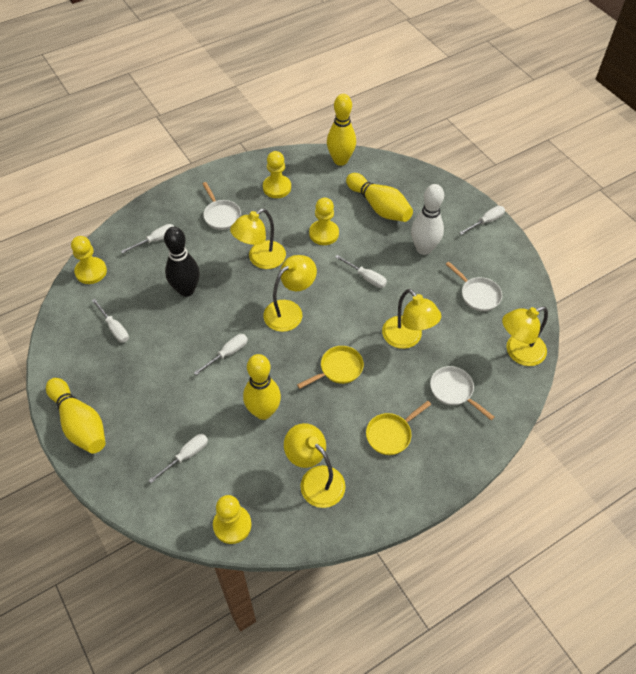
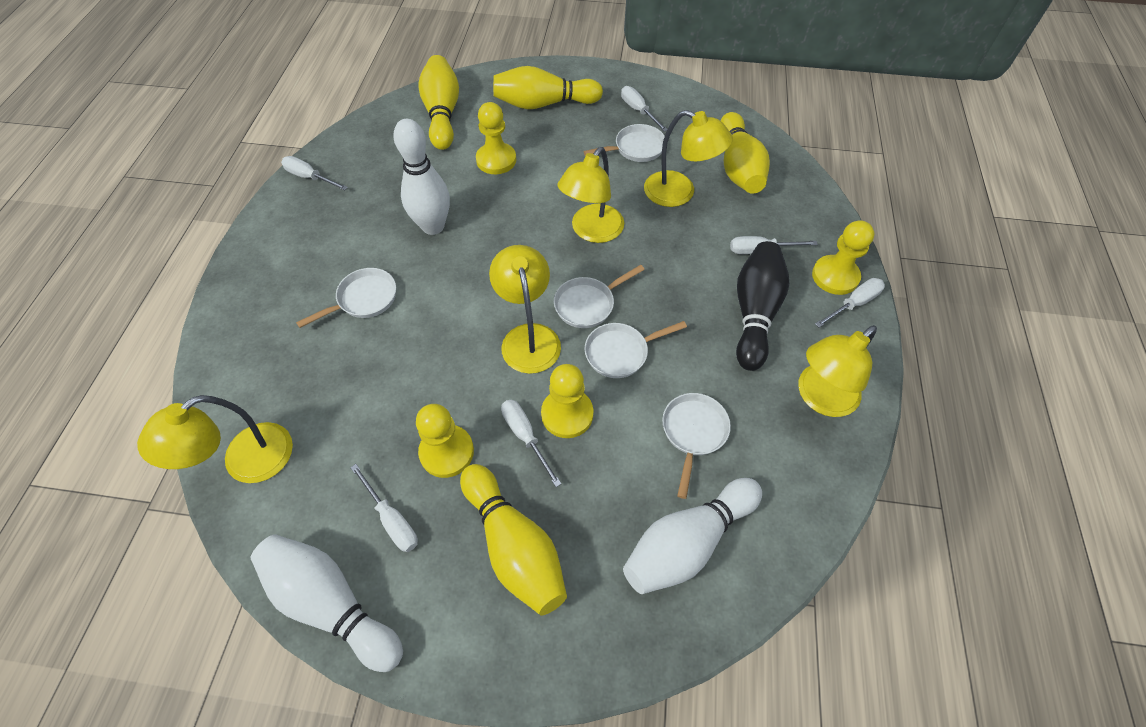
white bowling pin: 1 -> 3
white pan: 3 -> 5
yellow pan: 2 -> 0

